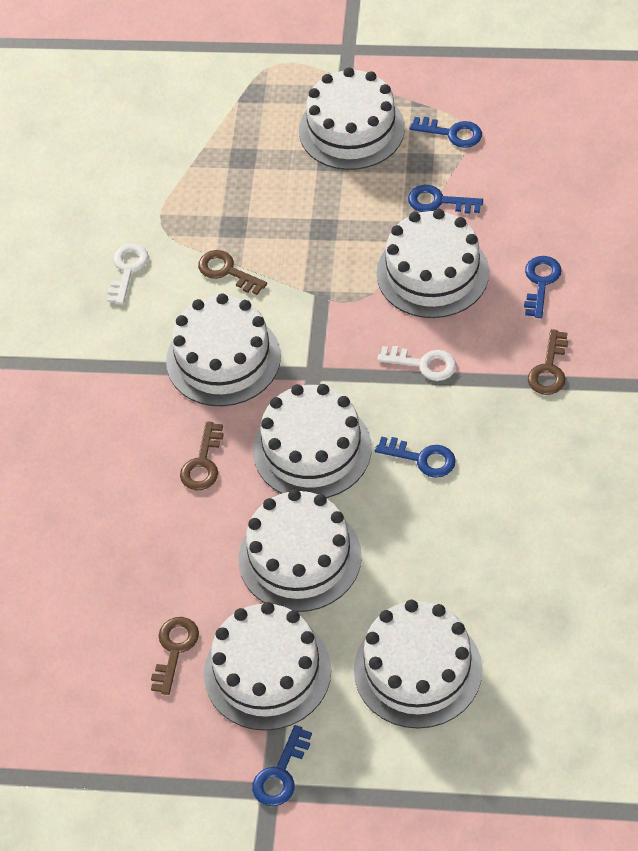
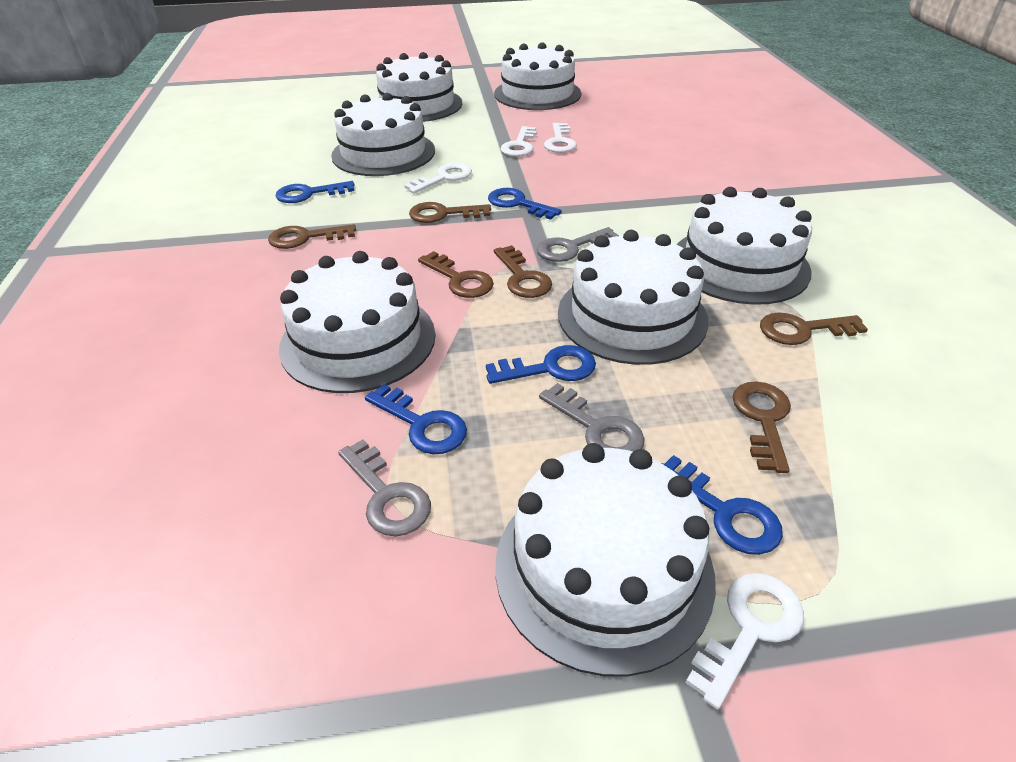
brown key: 4 -> 6
grey key: 0 -> 3
white key: 2 -> 4

